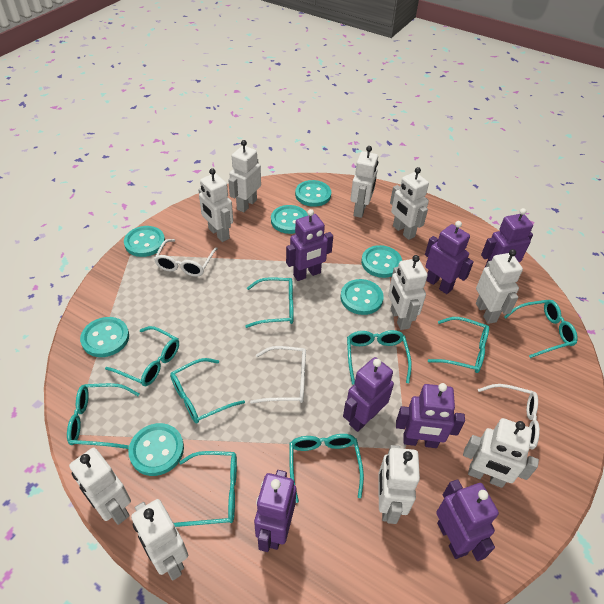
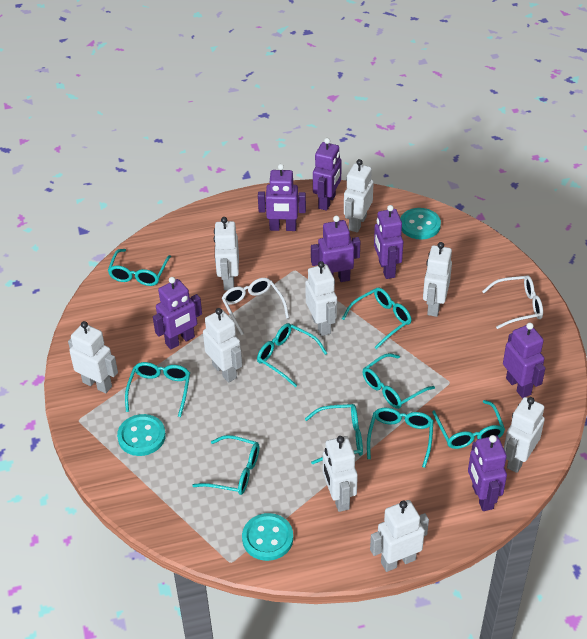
turquoise button: 7 -> 3
white glasses: 3 -> 2
white robot: 10 -> 9

